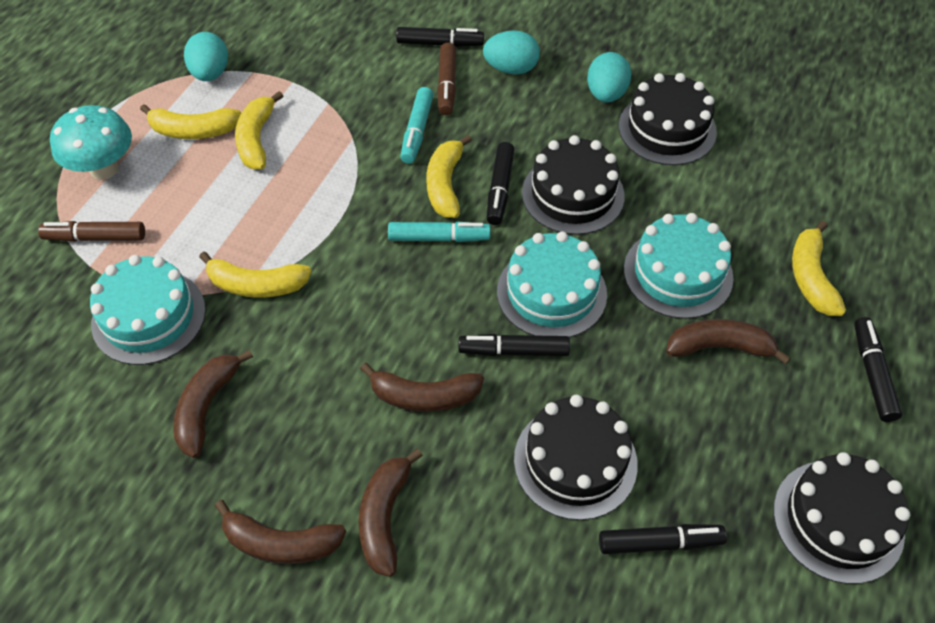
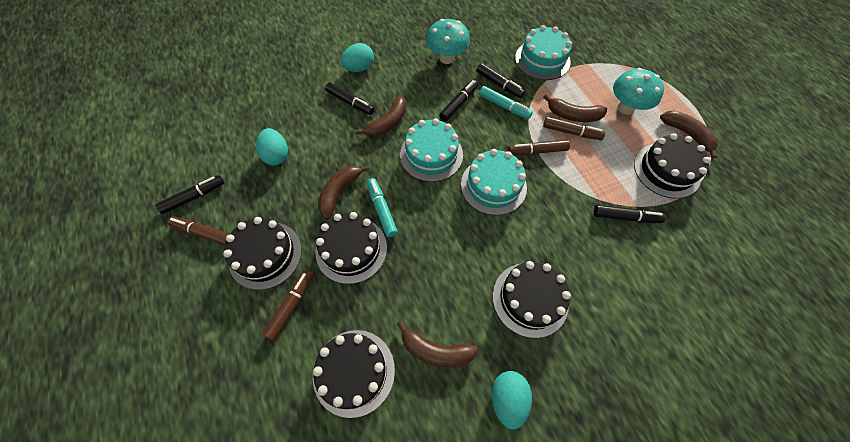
black cake: 4 -> 5
brown marker: 2 -> 4
turquoise mushroom: 1 -> 2
yellow banana: 5 -> 0

